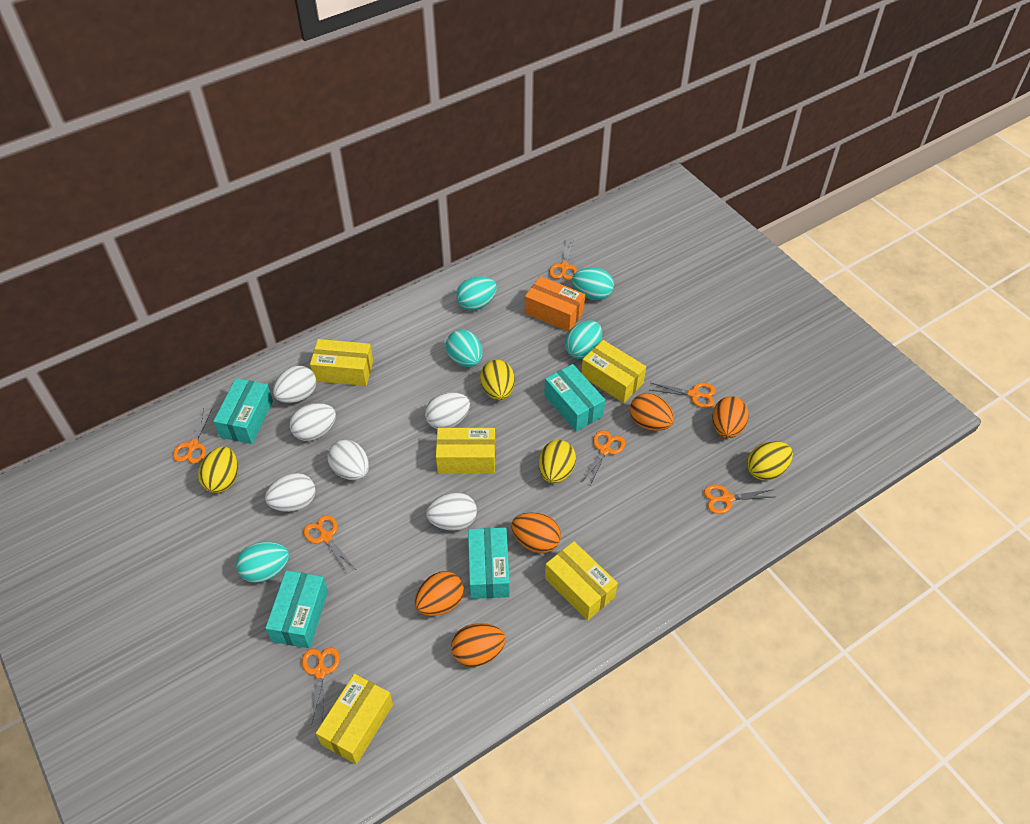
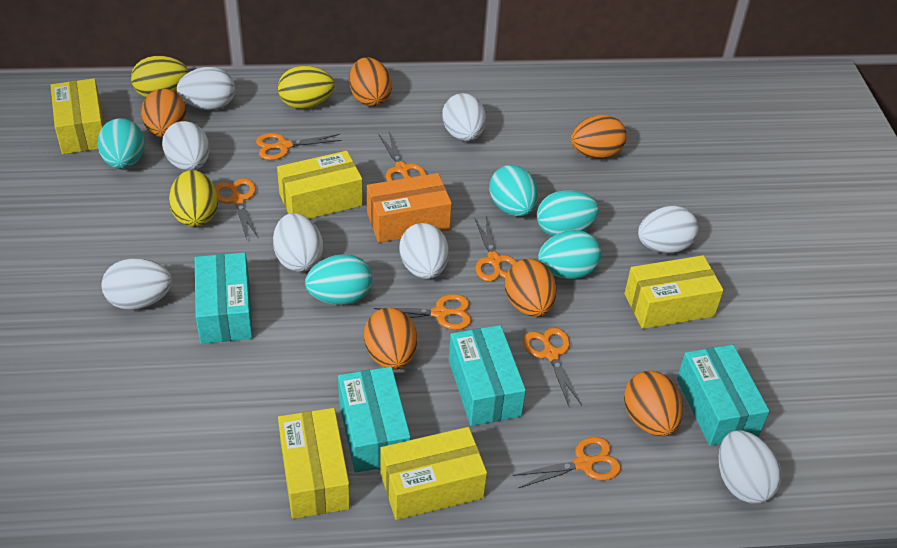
orange egg: 5 -> 6
white egg: 6 -> 8
yellow egg: 4 -> 3

